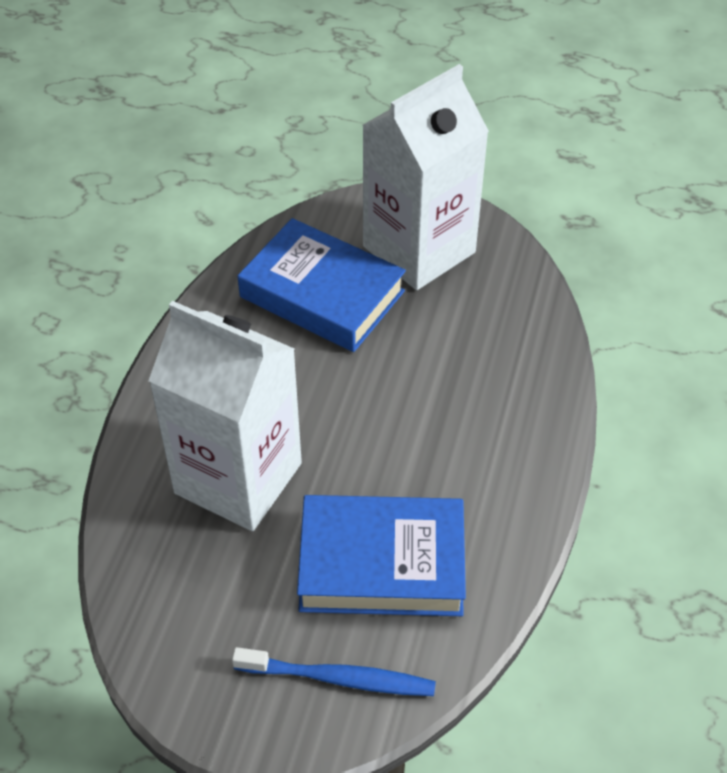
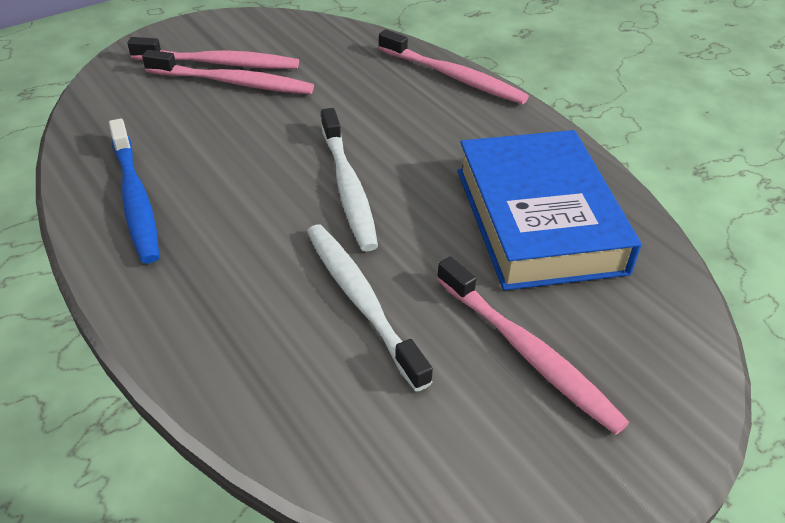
blue book: 2 -> 1
pink toothbrush: 0 -> 4
white carton: 2 -> 0
white toothbrush: 0 -> 2

